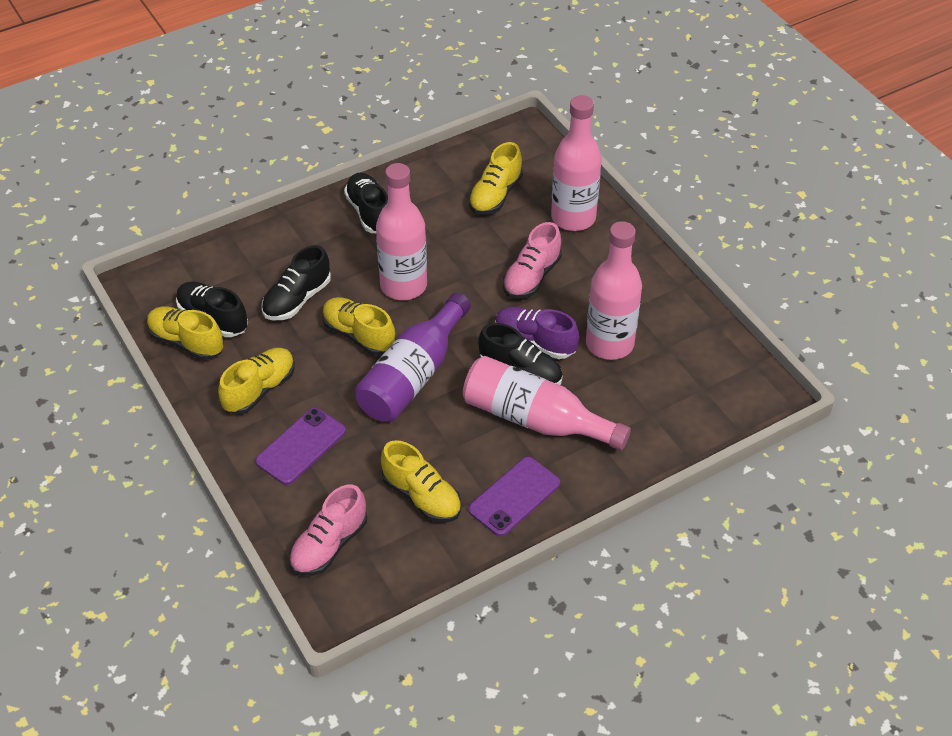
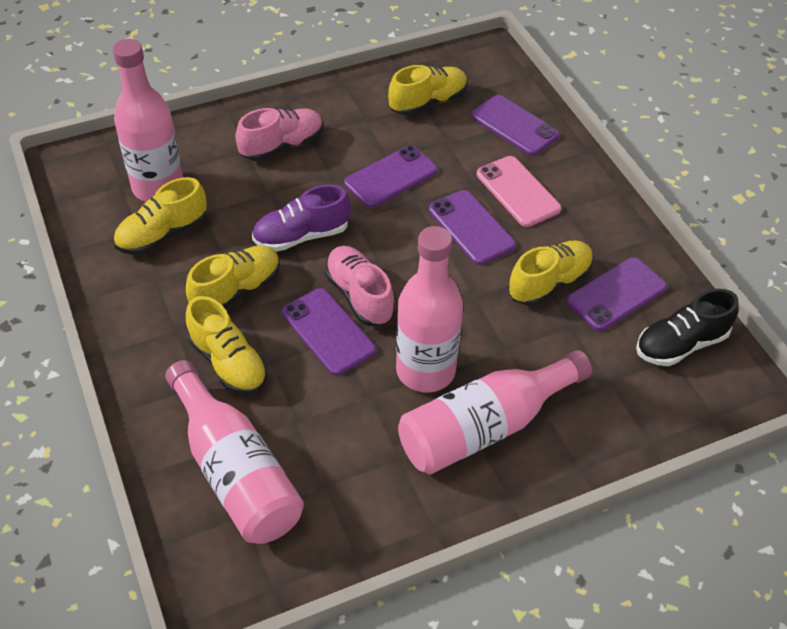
black shoe: 4 -> 1
pink phone: 0 -> 1
purple bottle: 1 -> 0
purple phone: 2 -> 5

